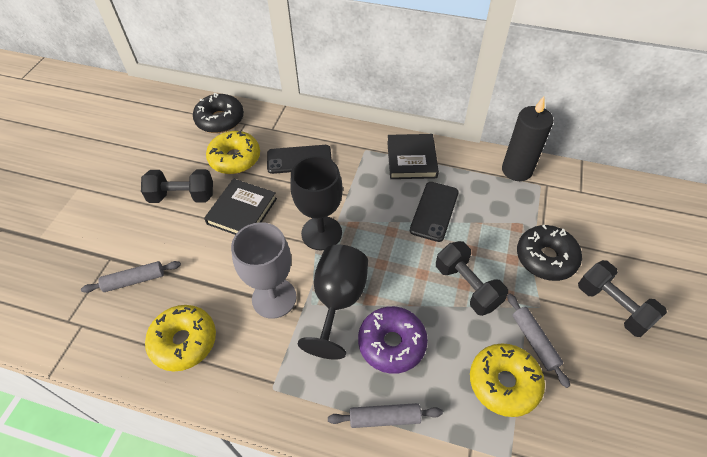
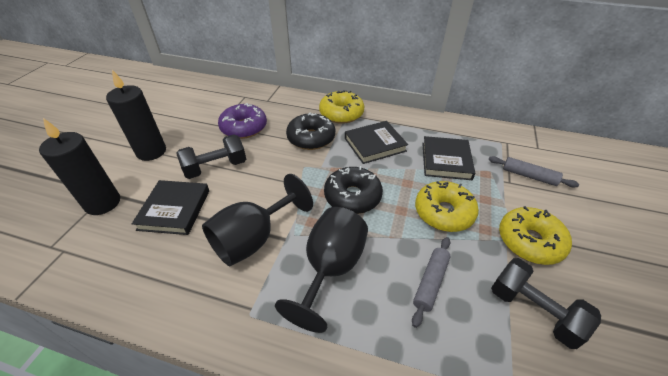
black book: 2 -> 3
black candle: 1 -> 2
black dumbbell: 3 -> 2
black phone: 2 -> 0
grey goblet: 1 -> 0
grey rolling pin: 3 -> 2

